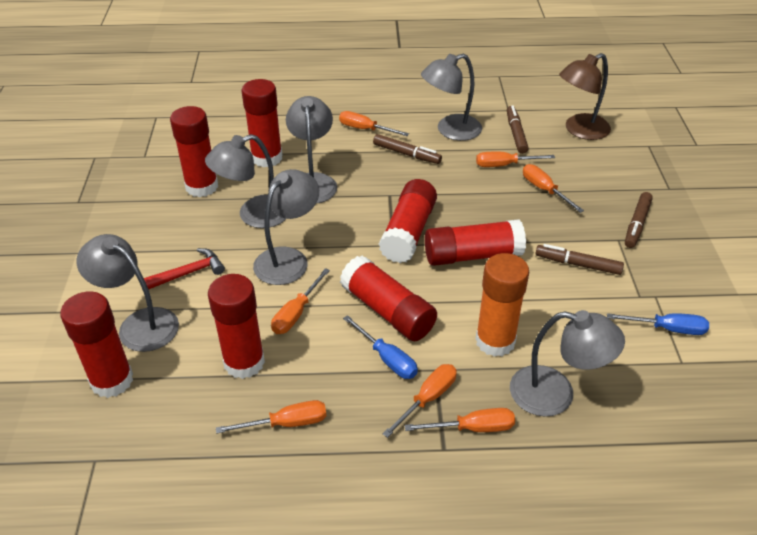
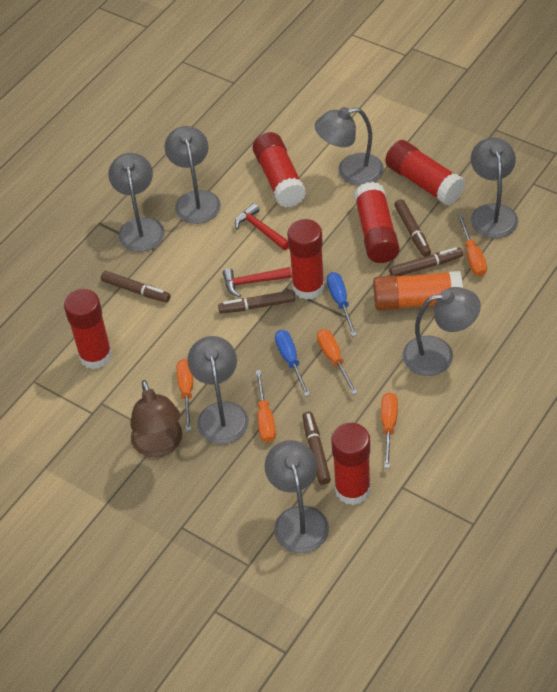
brown marker: 4 -> 5
grey lamp: 6 -> 7
orange screwdriver: 7 -> 5
red glue stick: 7 -> 6
red hammer: 1 -> 2

